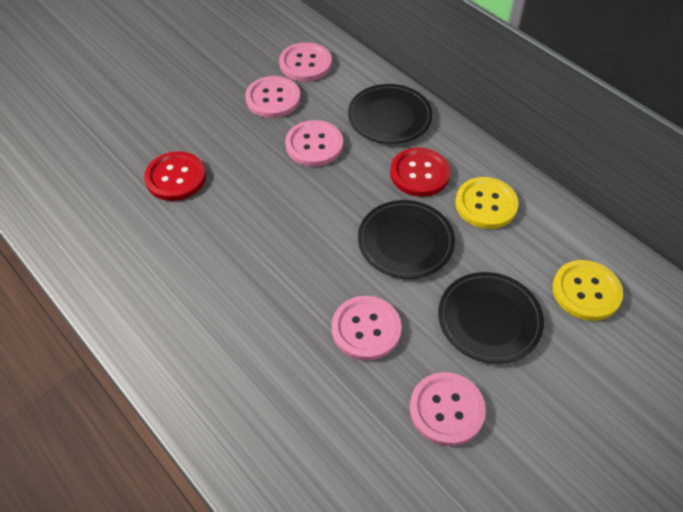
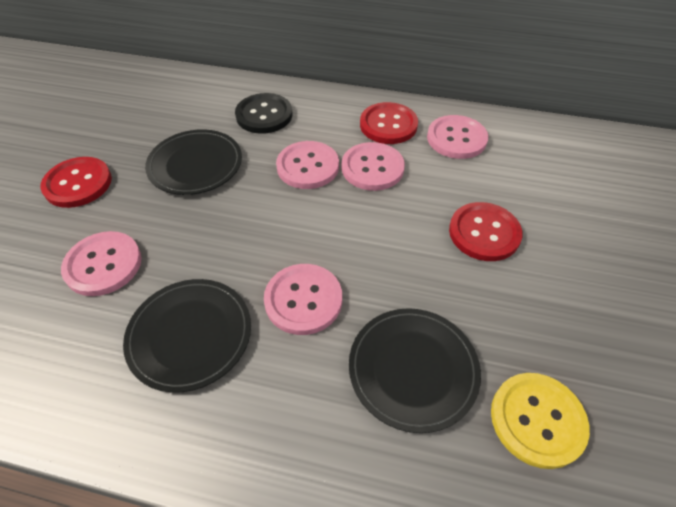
black button: 0 -> 1
red button: 2 -> 3
yellow button: 2 -> 1

